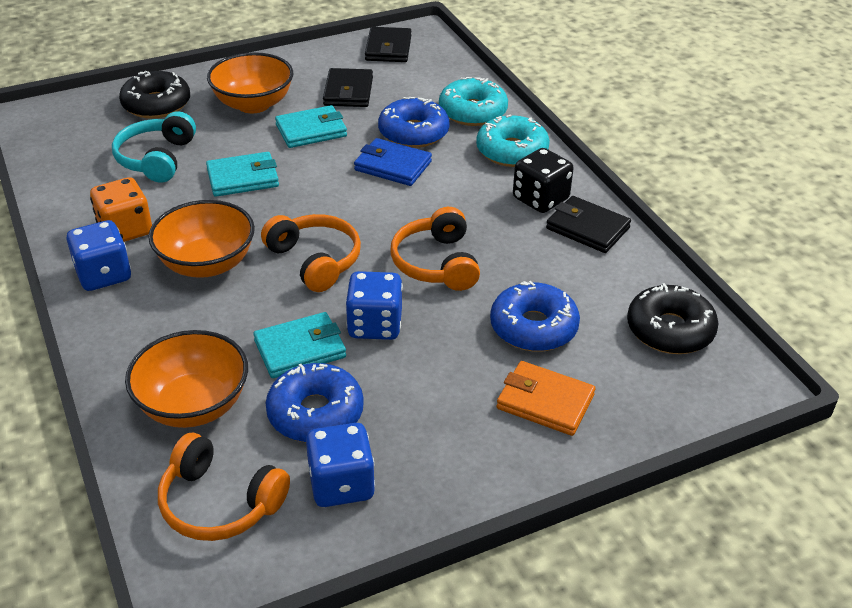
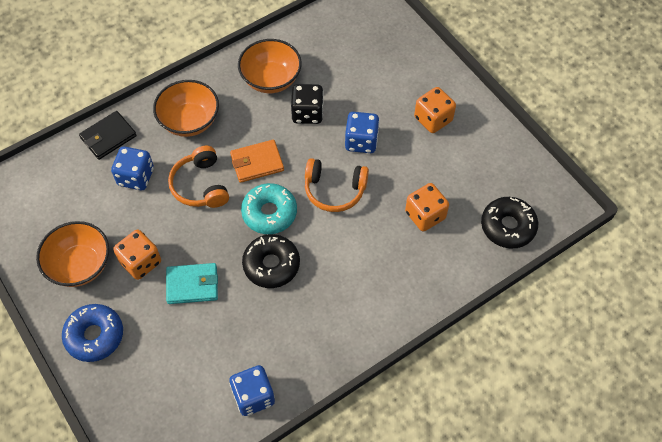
black wallet: 3 -> 1
blue donut: 3 -> 1
blue wallet: 1 -> 0
orange dice: 1 -> 3
orange headphones: 3 -> 2
turquoise donut: 2 -> 1
turquoise headphones: 1 -> 0
turquoise wallet: 3 -> 1

